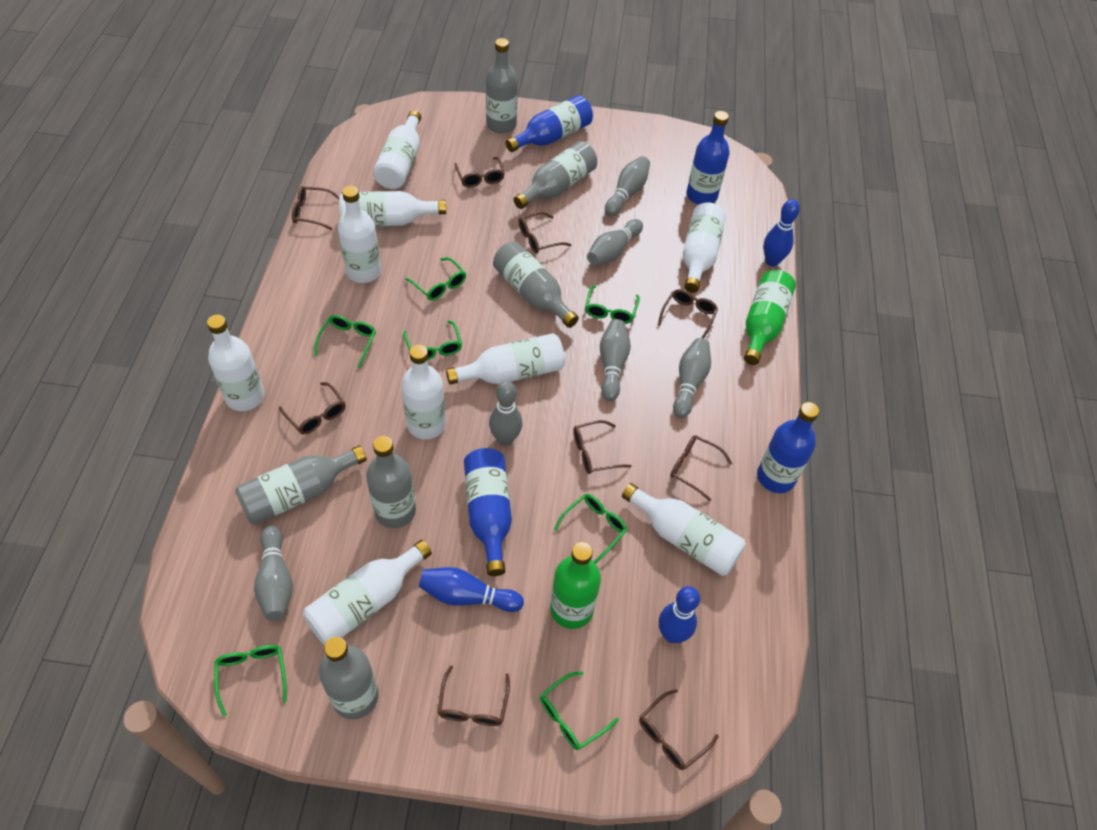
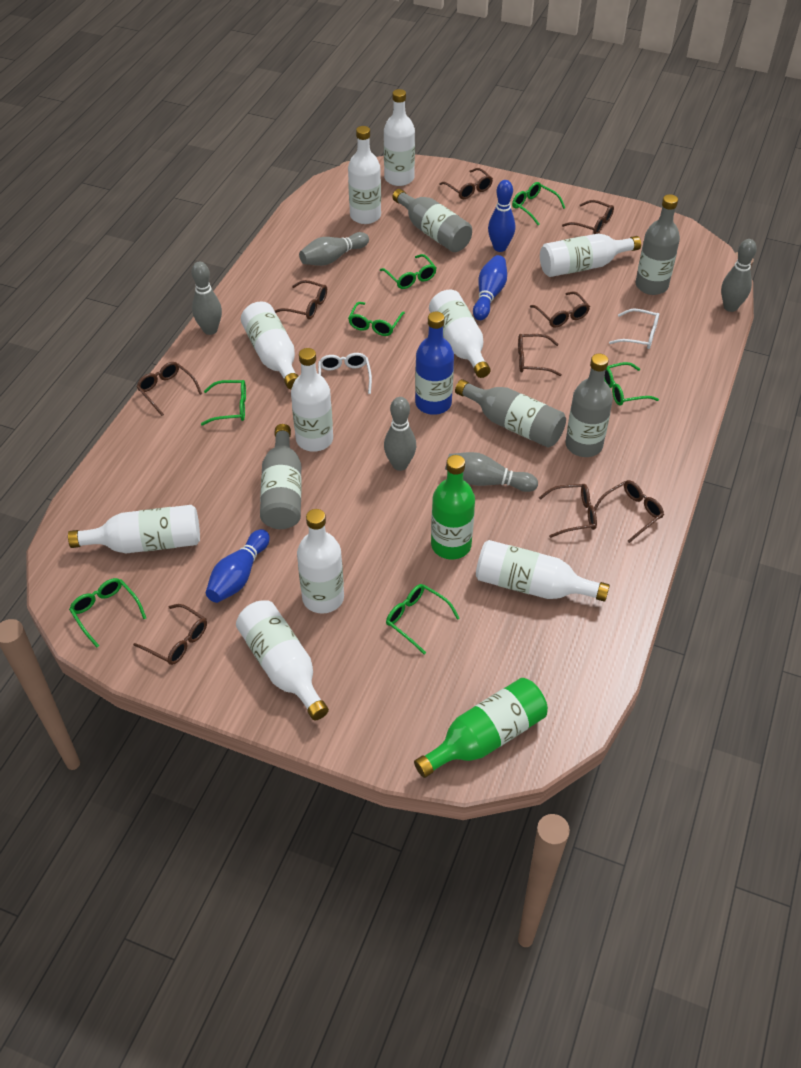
blue bottle: 4 -> 1
grey bottle: 6 -> 5
grey bowling pin: 6 -> 5
white bottle: 9 -> 10
white glasses: 0 -> 2

